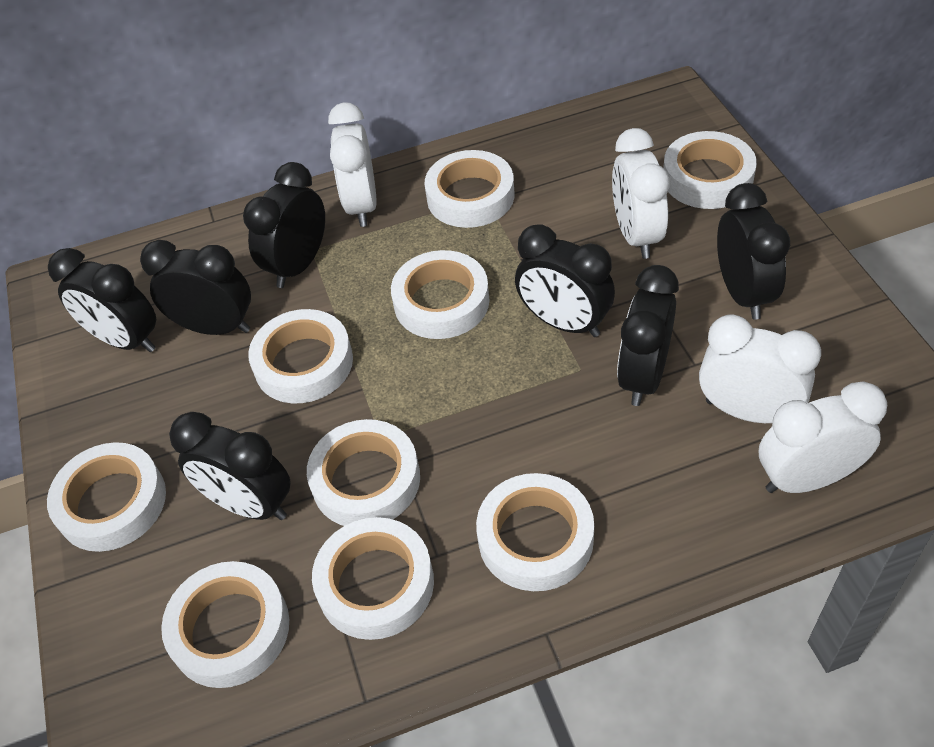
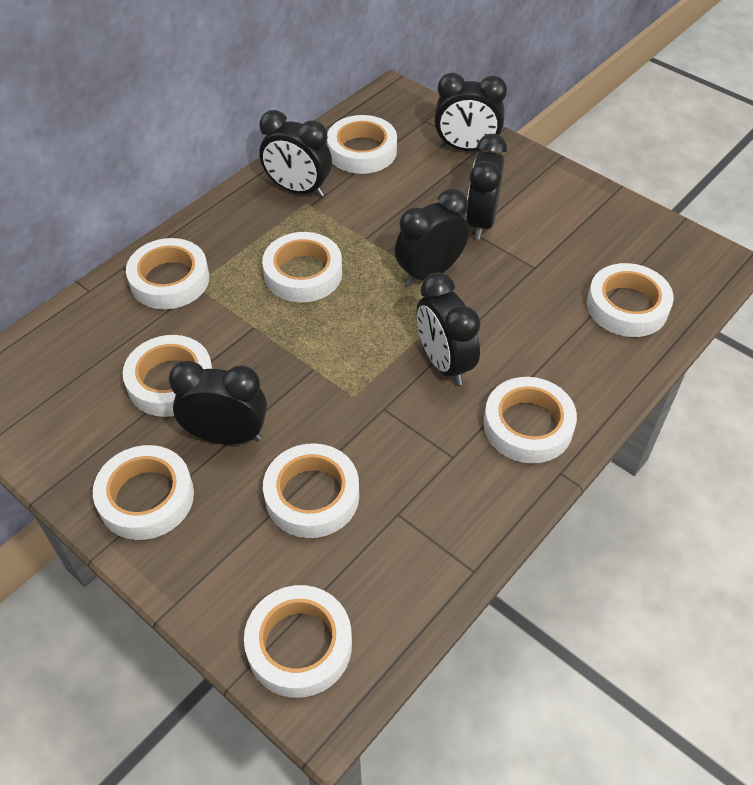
black clock: 7 -> 6
white clock: 4 -> 0

